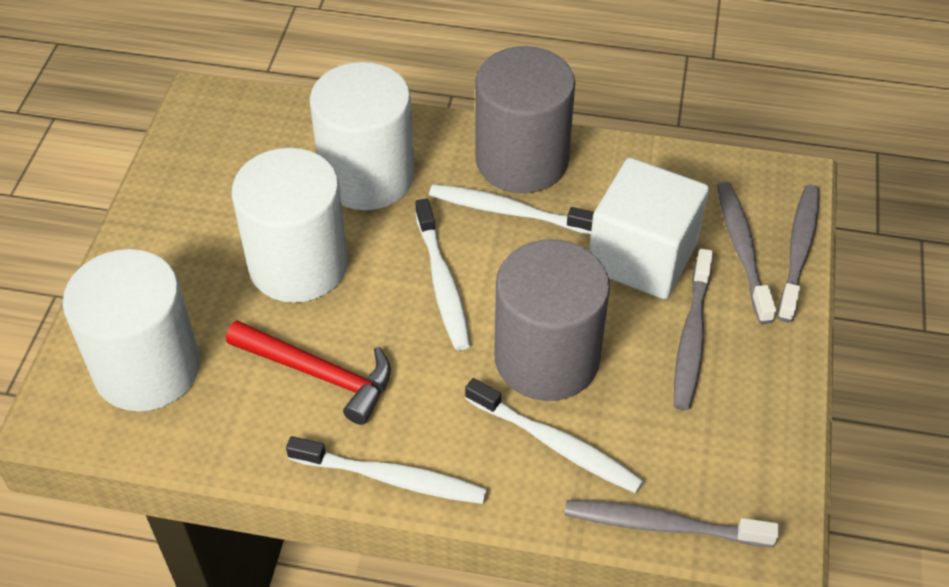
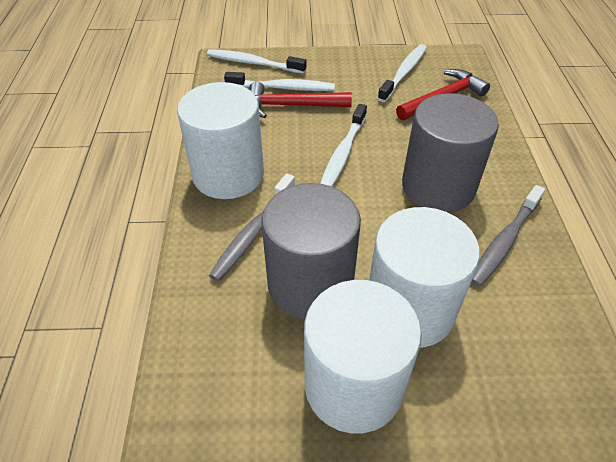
grey toothbrush: 4 -> 2
red hammer: 1 -> 2
white cube: 1 -> 0

